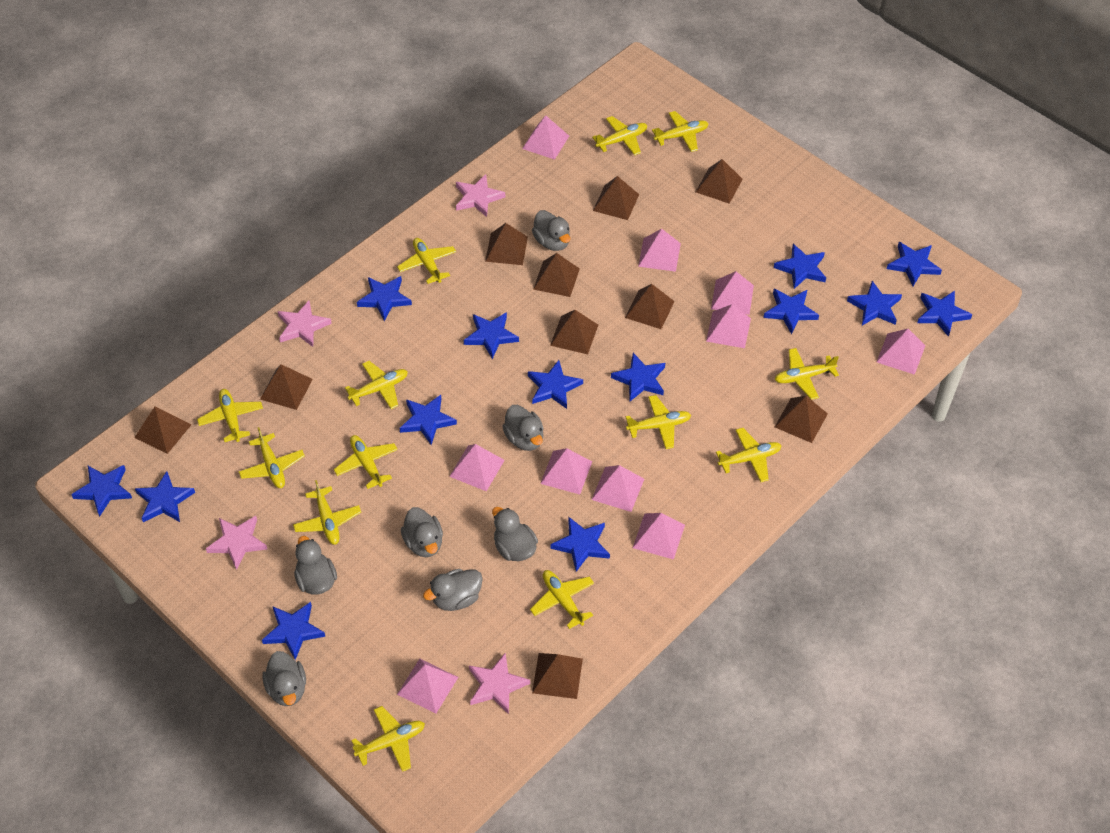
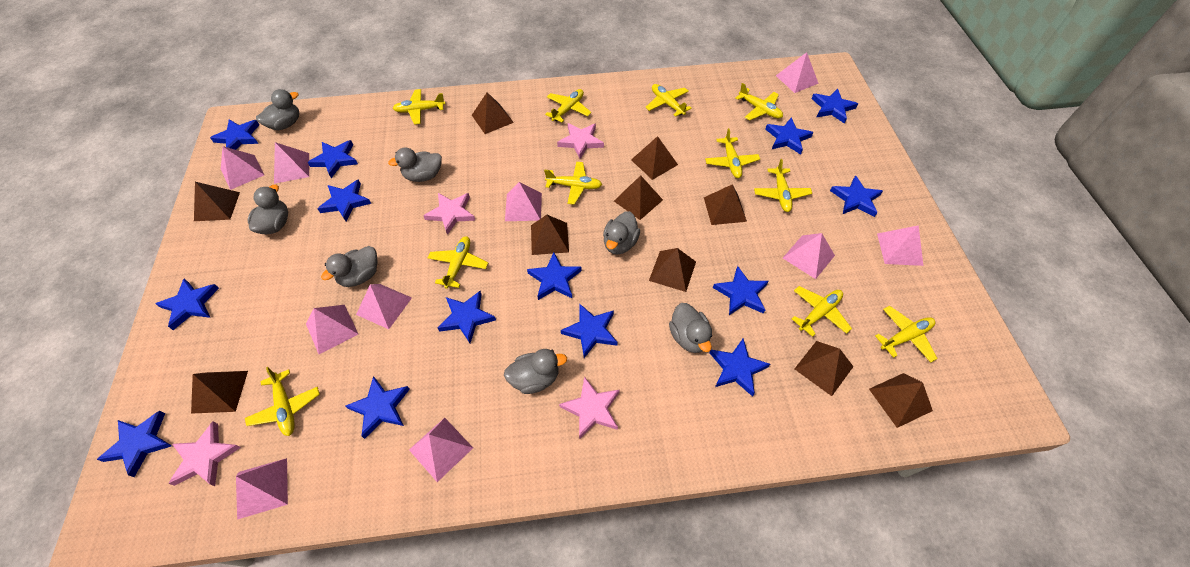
yellow plane: 13 -> 11

